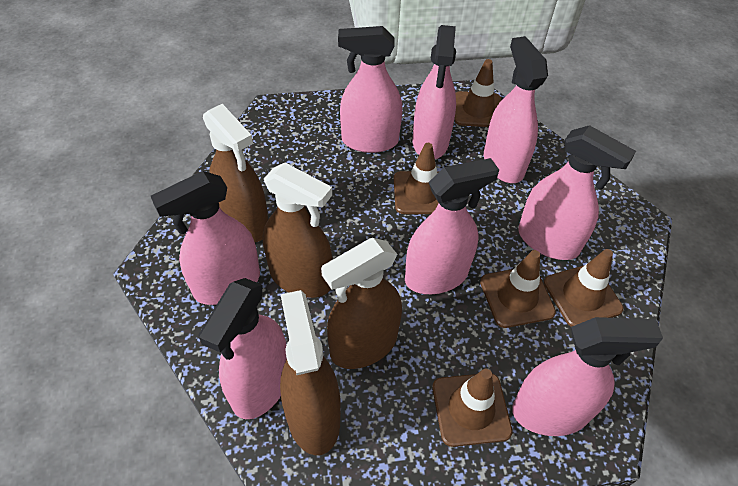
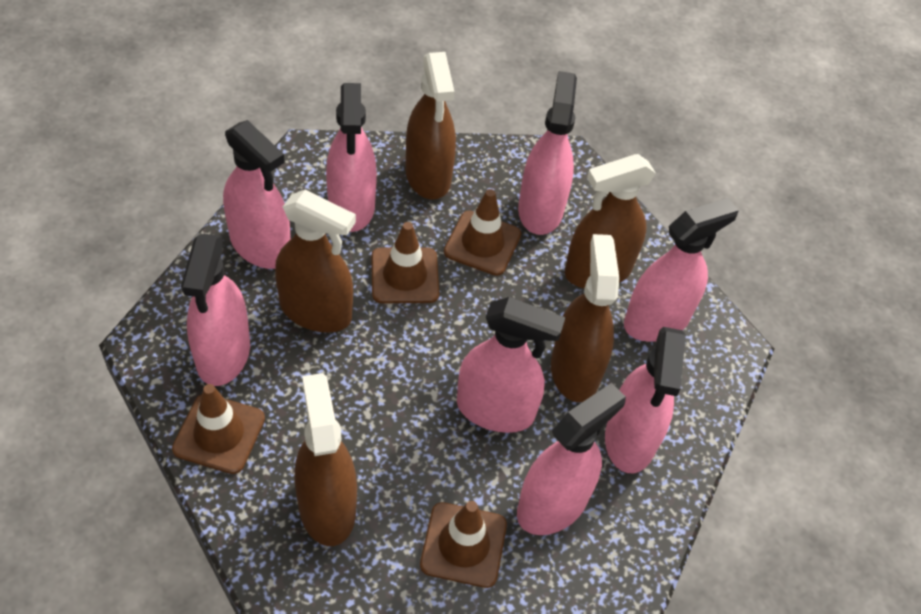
brown spray bottle: 4 -> 5
brown traffic cone: 5 -> 4

